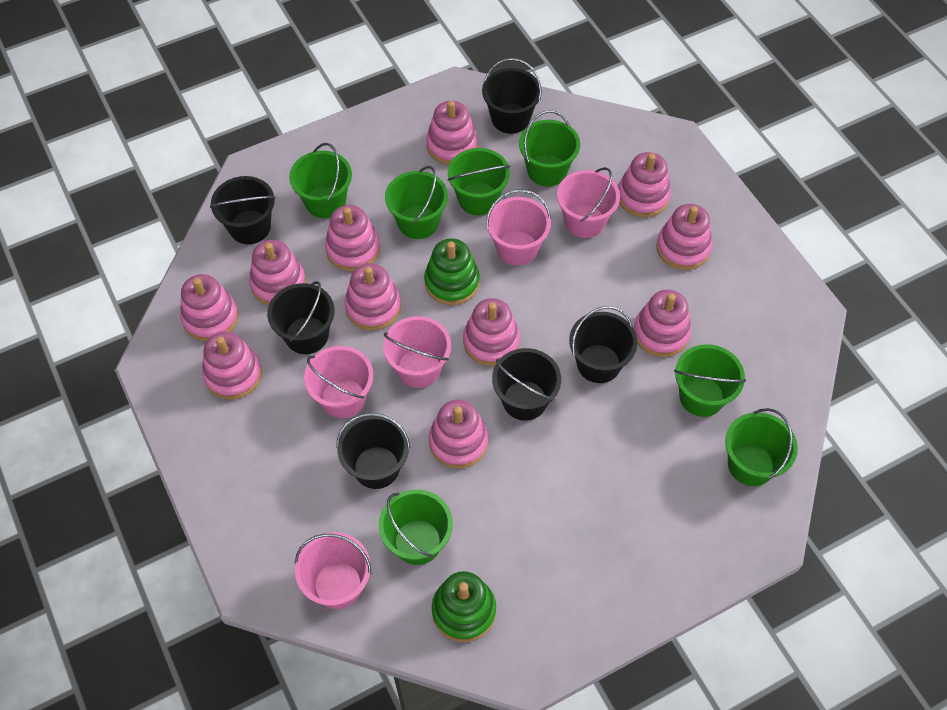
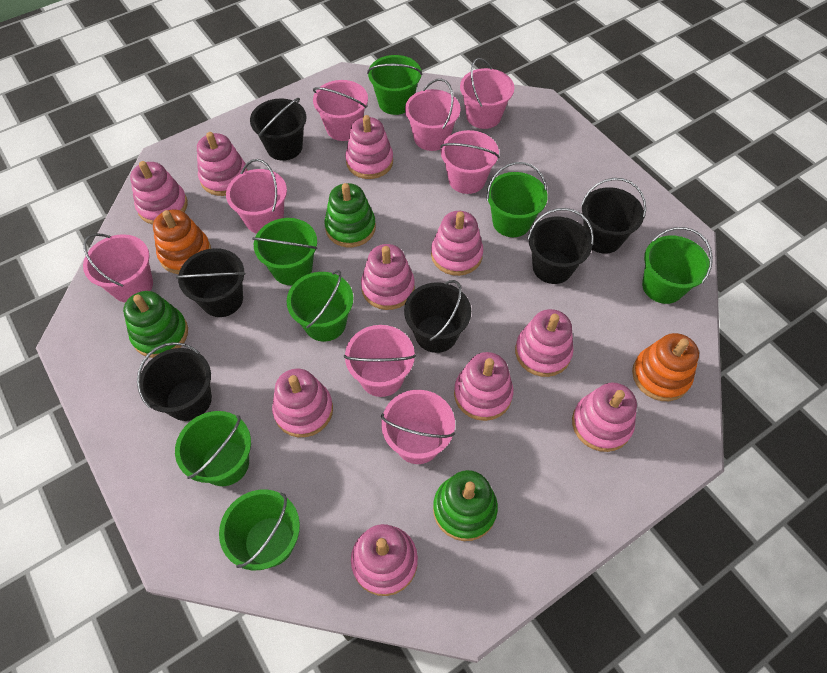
green stacking toy: 2 -> 3
orange stacking toy: 0 -> 2
pink bucket: 5 -> 8
pink stacking toy: 11 -> 10

